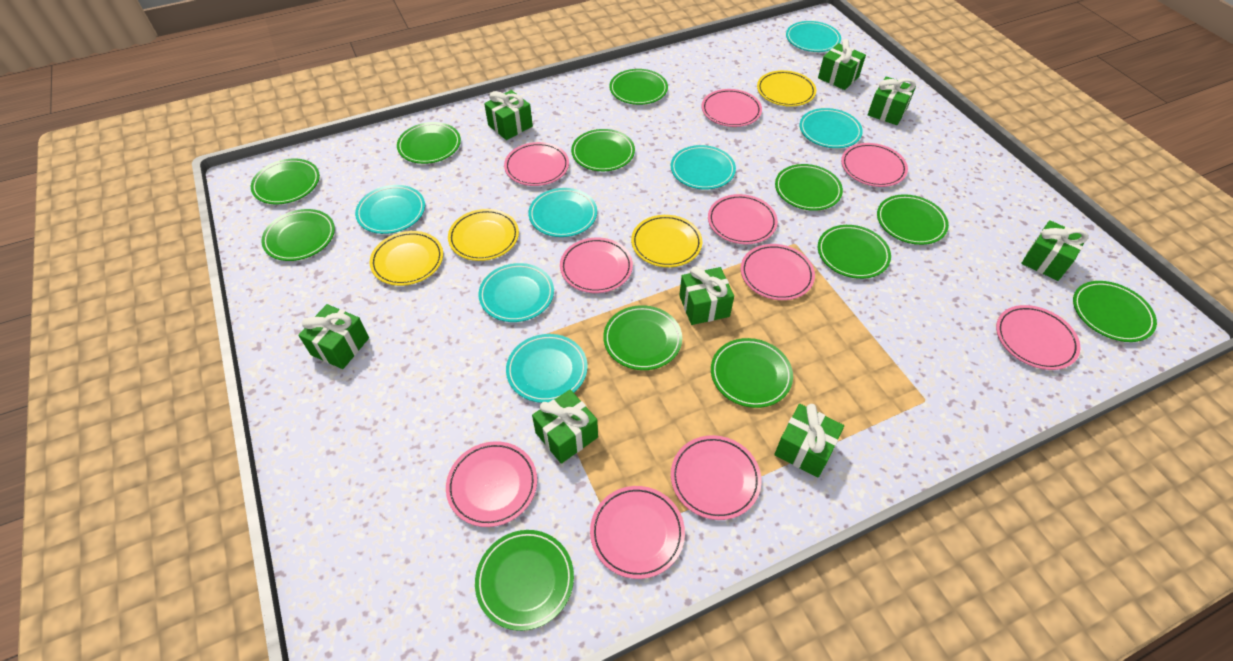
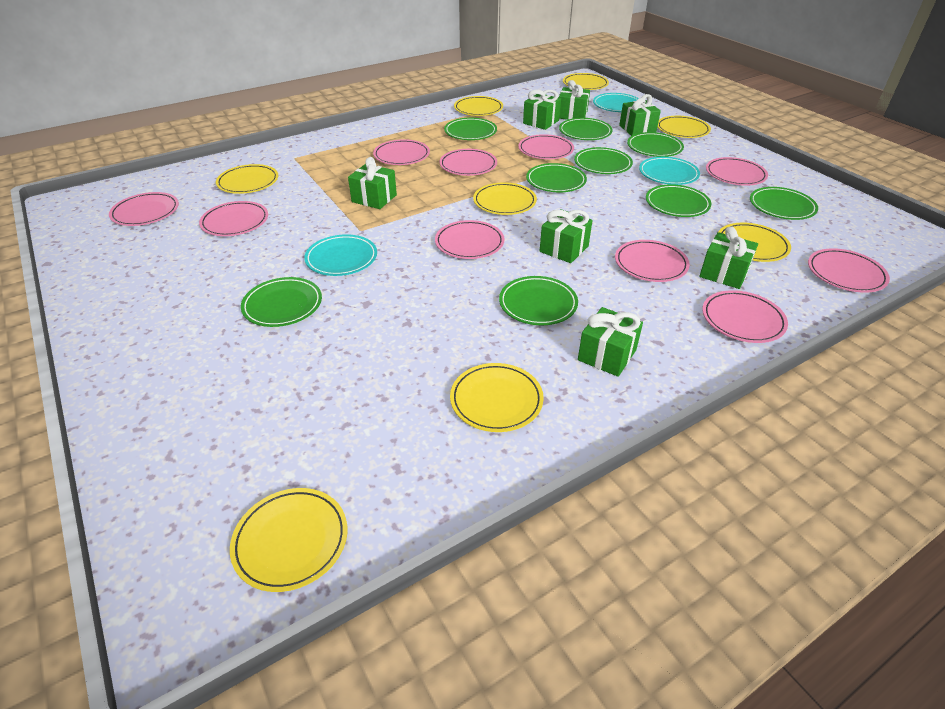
green gift: 8 -> 7
green plate: 12 -> 9
turquoise plate: 7 -> 3
yellow plate: 4 -> 8

